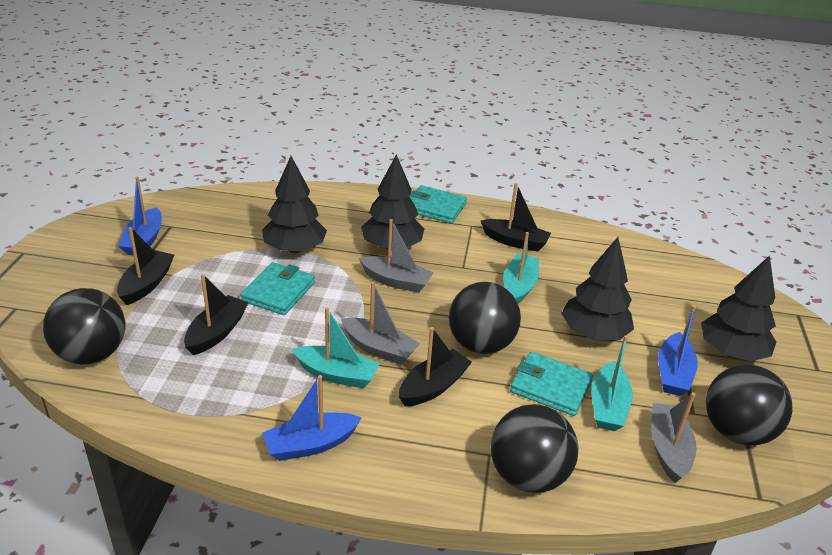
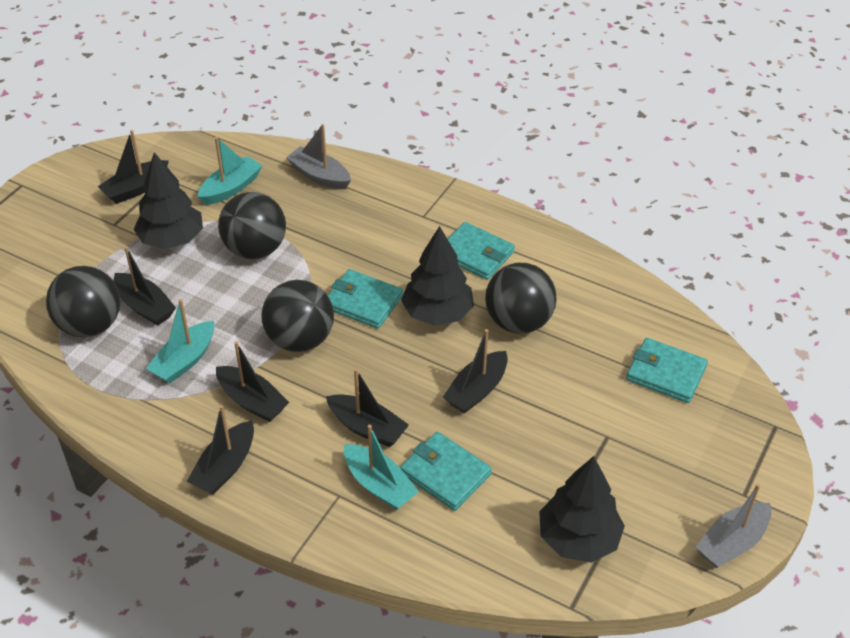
black boat: 4 -> 6
black tree: 4 -> 3
blue boat: 3 -> 0
grey boat: 3 -> 2
turquoise wallet: 3 -> 4

